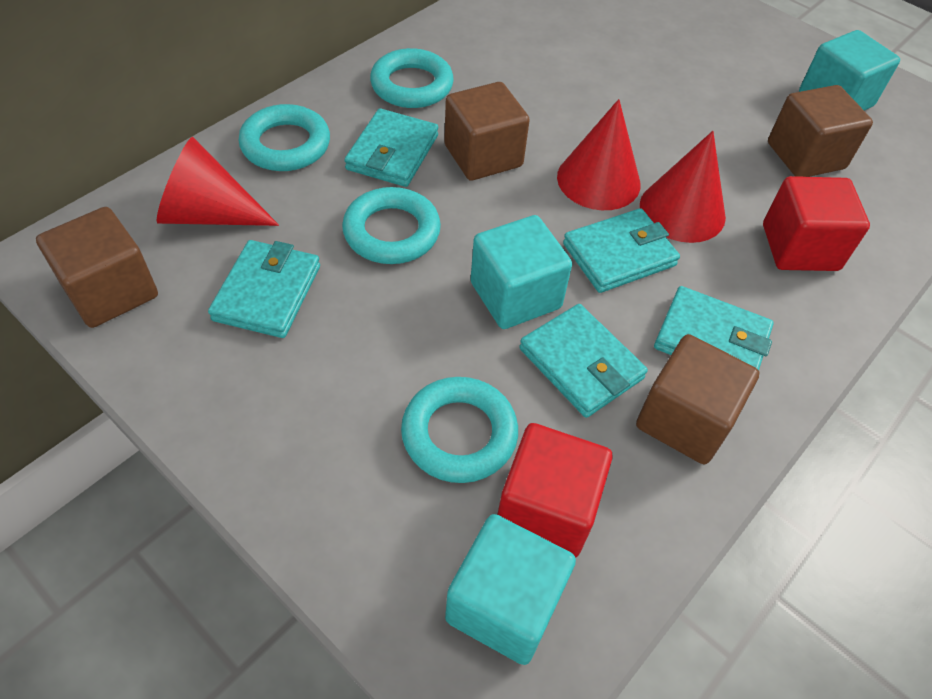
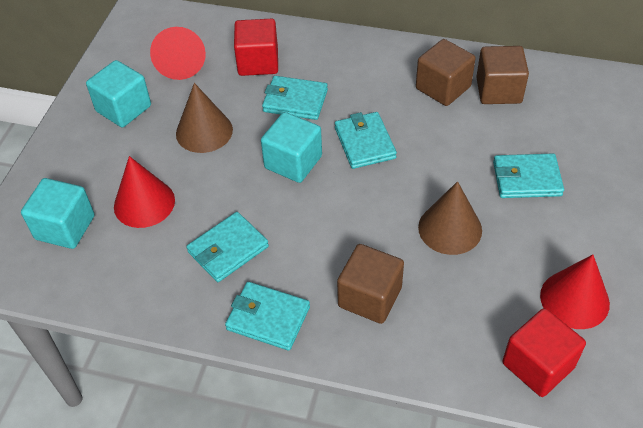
brown cone: 0 -> 2
brown cube: 4 -> 3
turquoise ring: 4 -> 0

